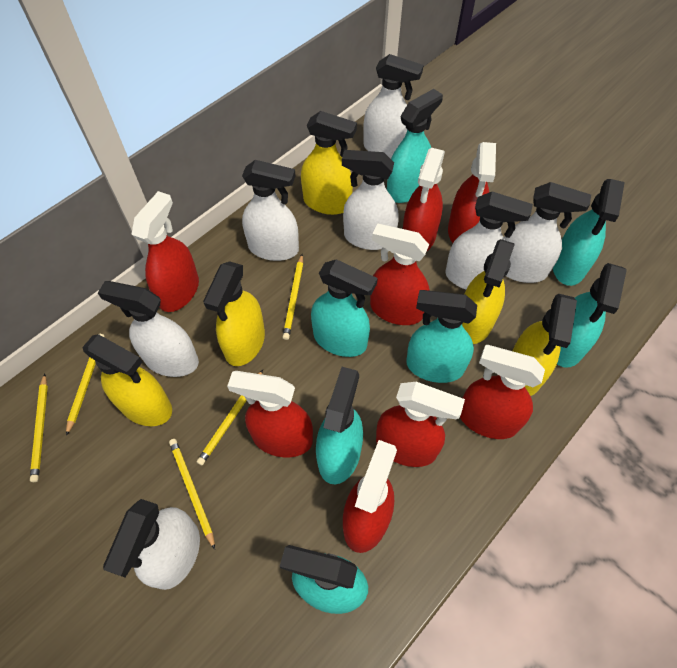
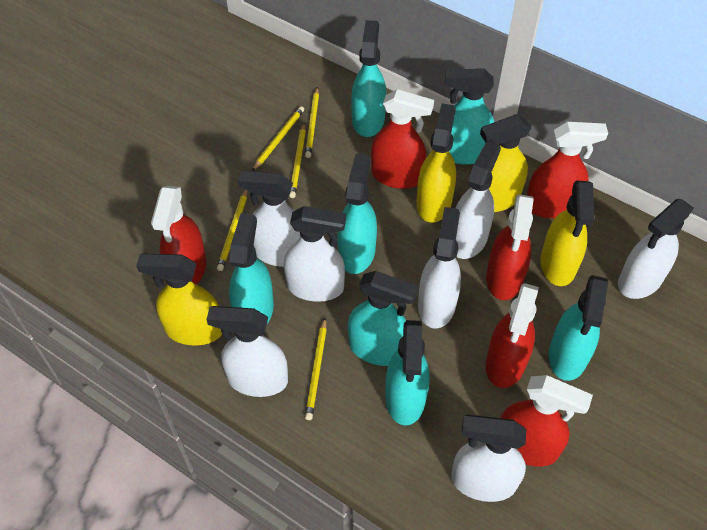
red spray bottle: 8 -> 6
yellow spray bottle: 5 -> 4

